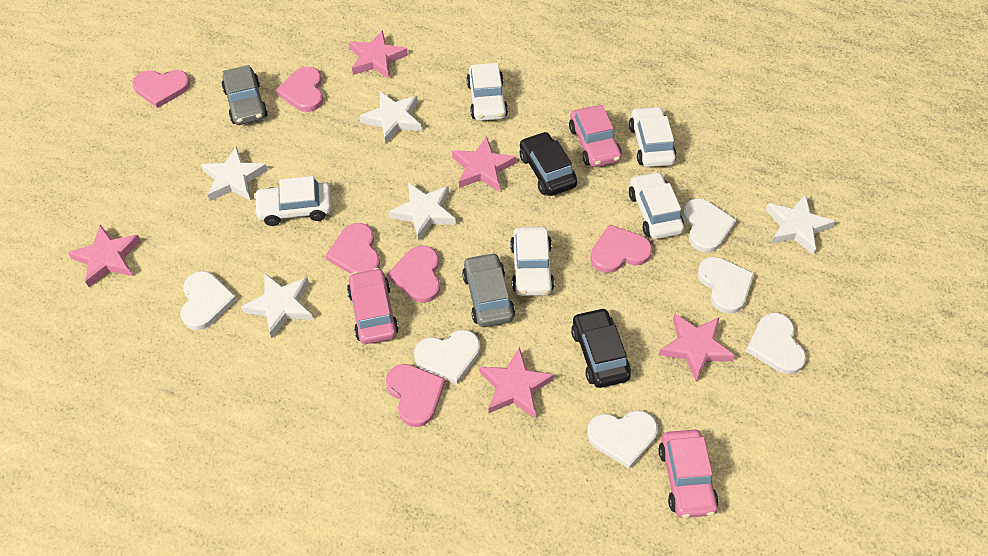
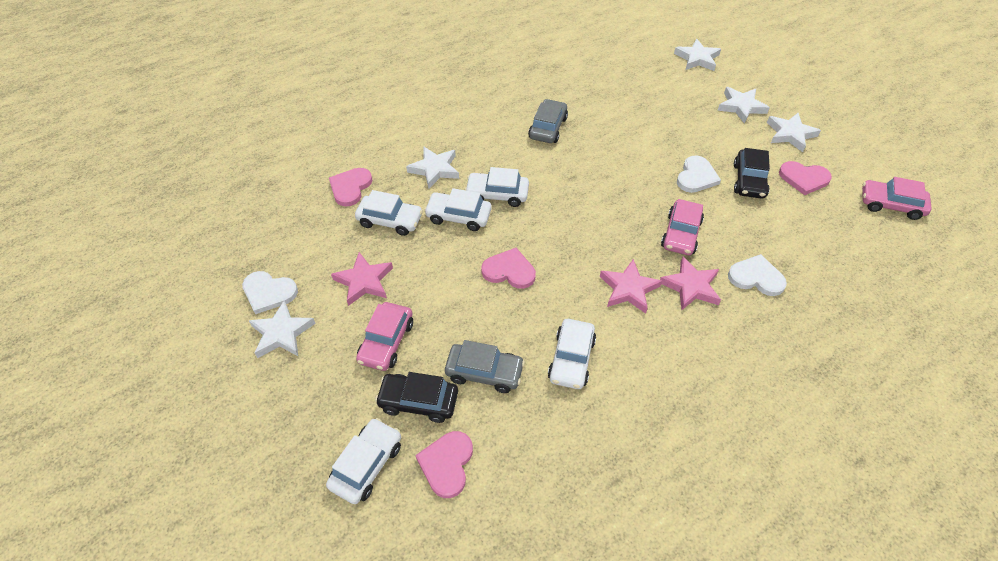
pink heart: 6 -> 4
pink star: 5 -> 3
white heart: 6 -> 3

